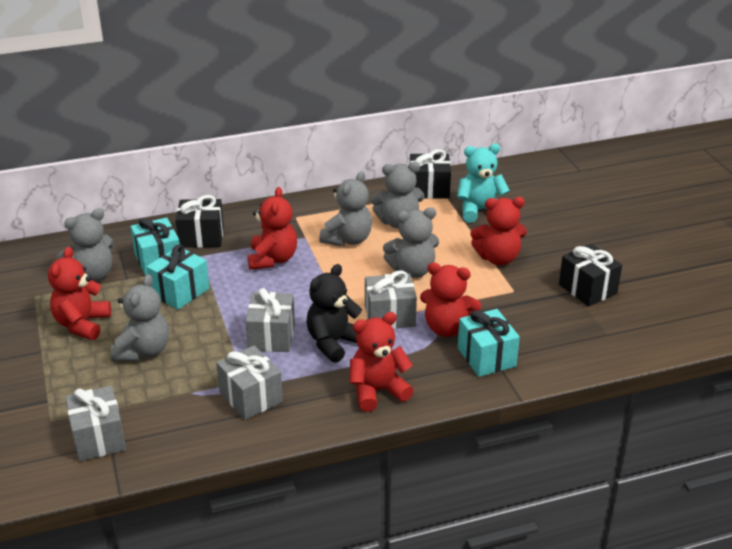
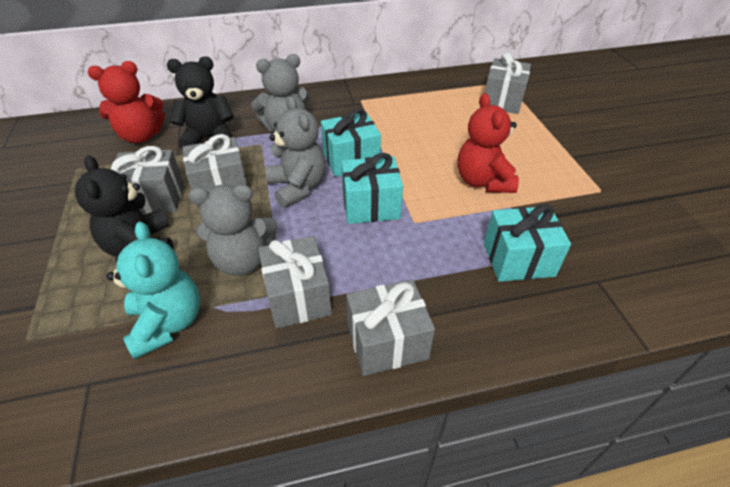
black gift: 3 -> 0
black teddy bear: 1 -> 2
grey gift: 4 -> 5
grey teddy bear: 5 -> 3
red teddy bear: 5 -> 2

